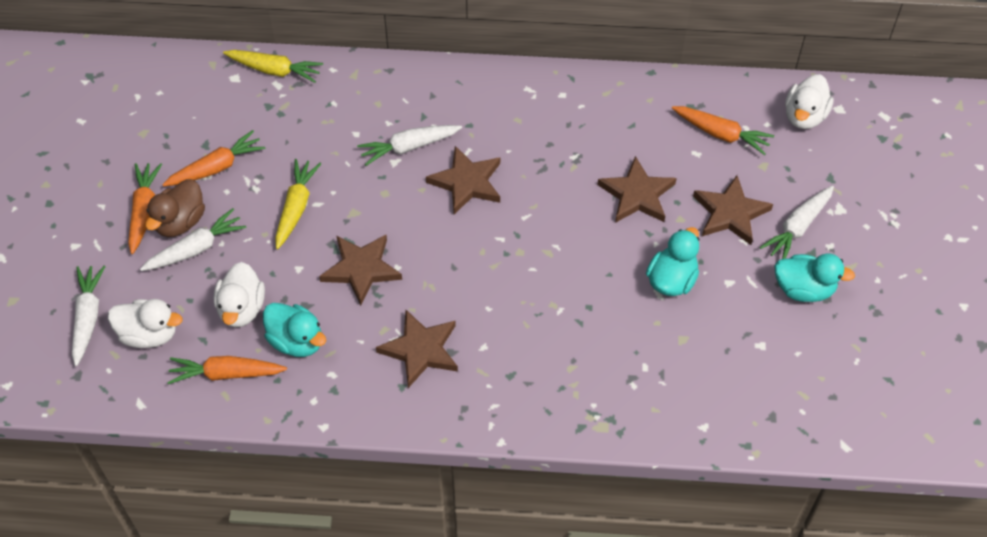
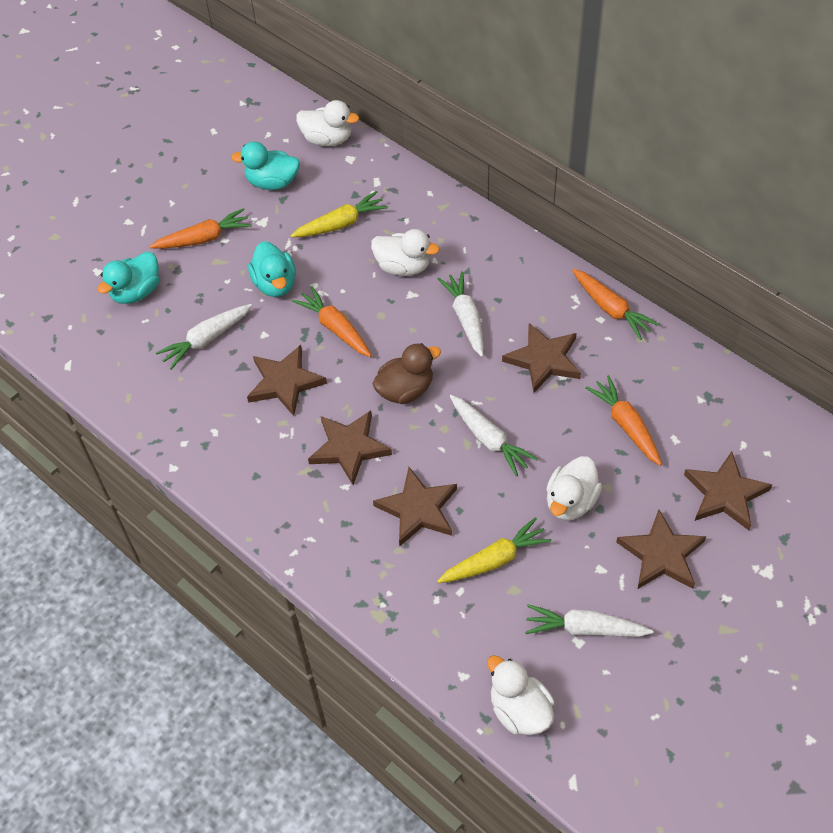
brown star: 5 -> 6
white duck: 3 -> 4

